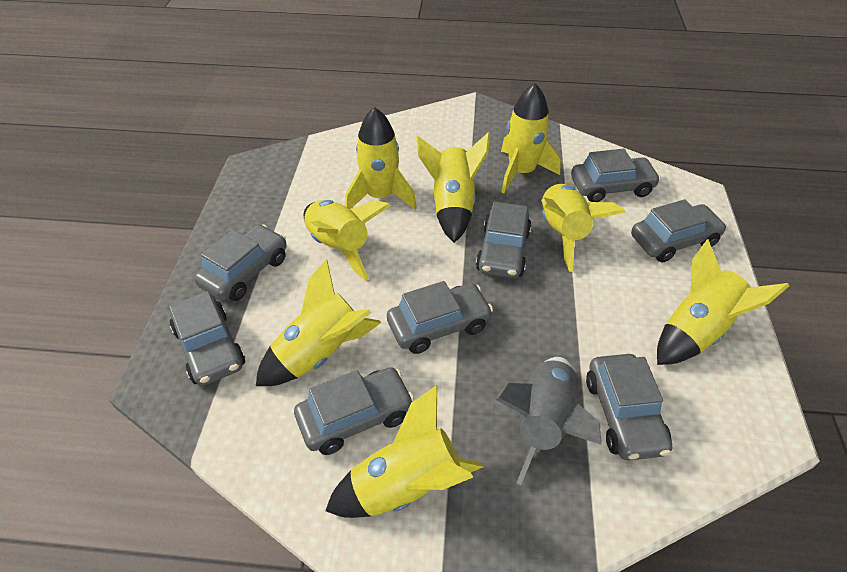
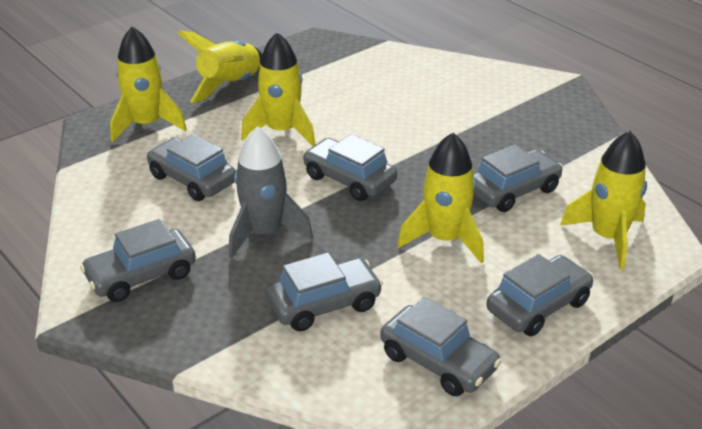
grey car: 8 -> 7
yellow rocket: 8 -> 5

